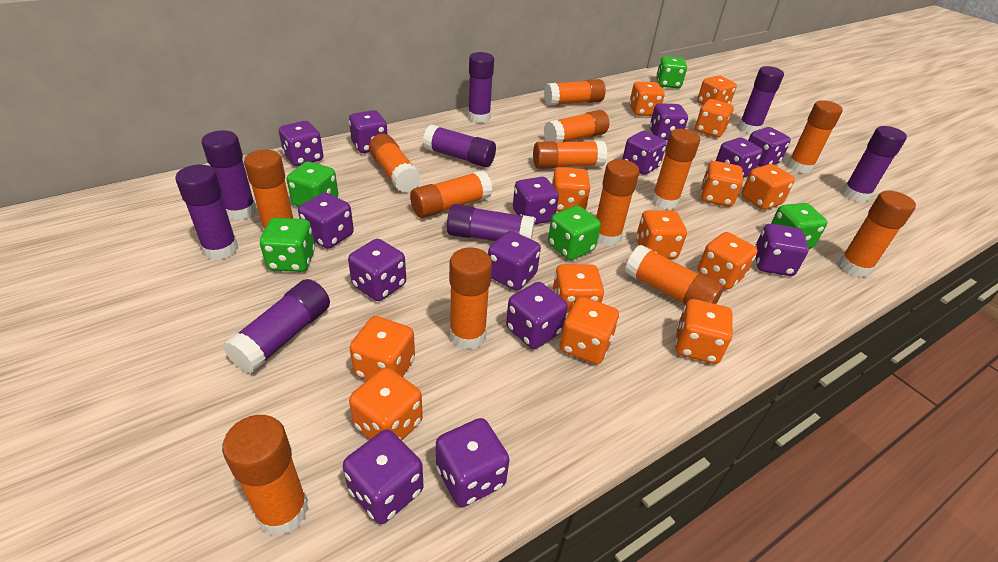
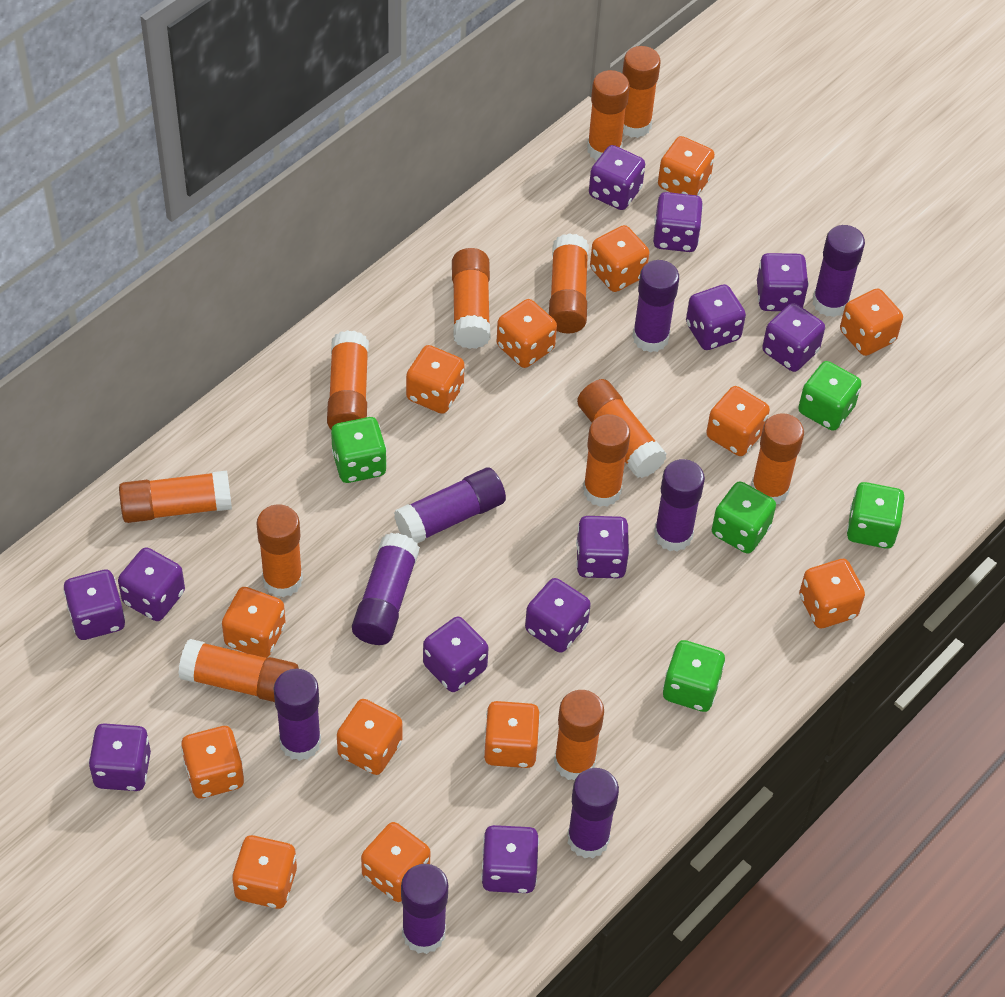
orange glue stick: 13 -> 12
purple dice: 14 -> 12

